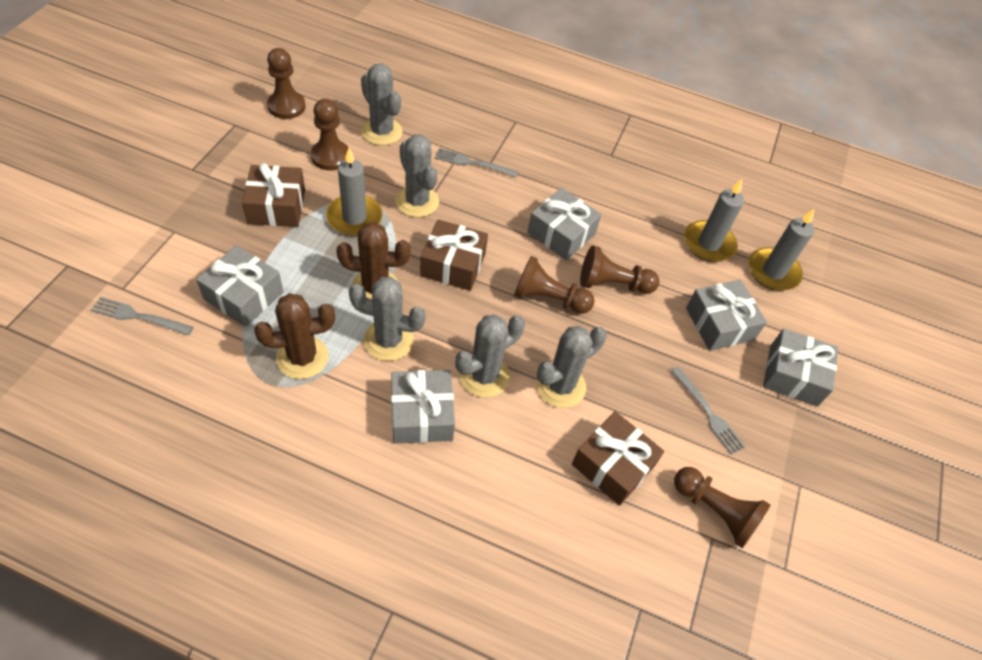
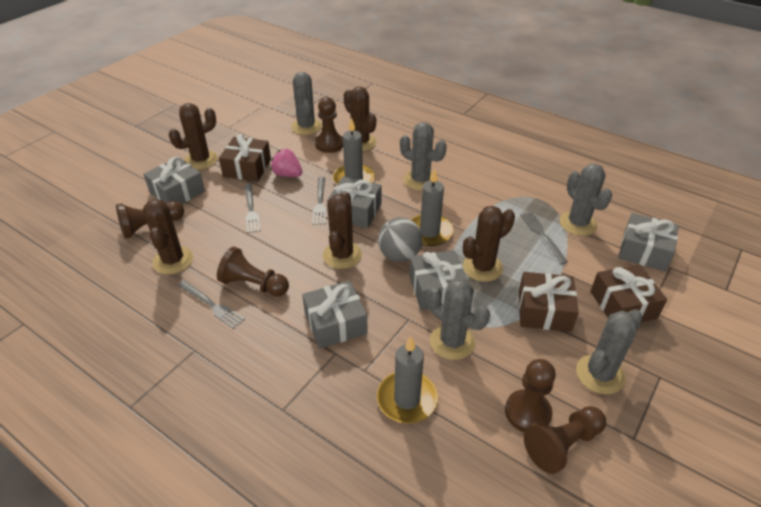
brown cactus: 2 -> 5
grey ball: 0 -> 1
grey fork: 3 -> 4
pink strawberry: 0 -> 1

